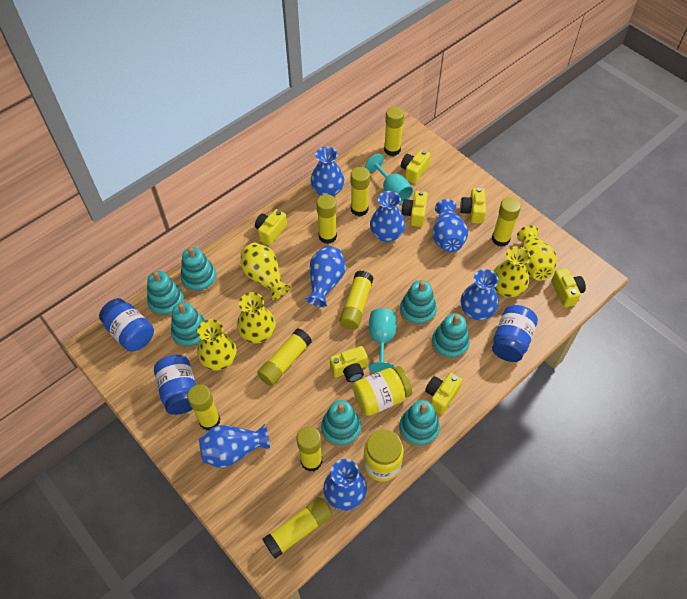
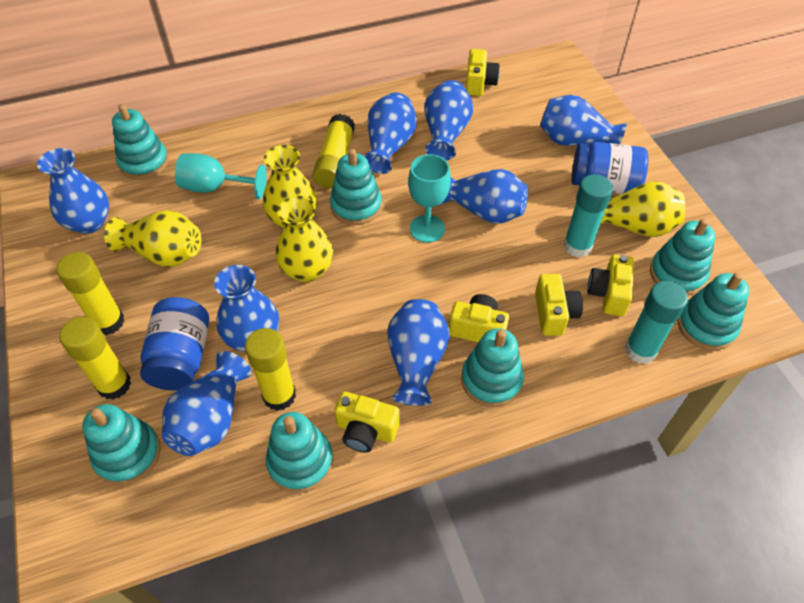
blue jar: 3 -> 2
blue vase: 7 -> 8
turquoise glue stick: 0 -> 2
yellow camera: 7 -> 5
yellow glue stick: 9 -> 4
yellow jar: 2 -> 0
yellow vase: 5 -> 4

